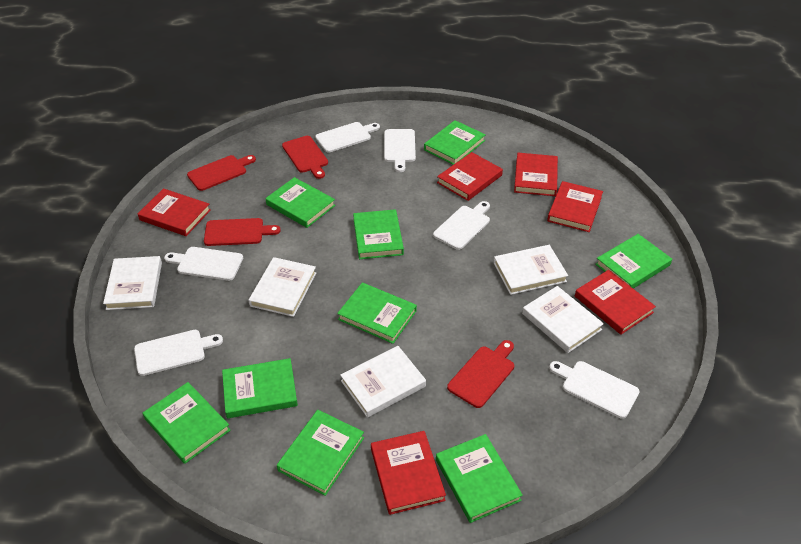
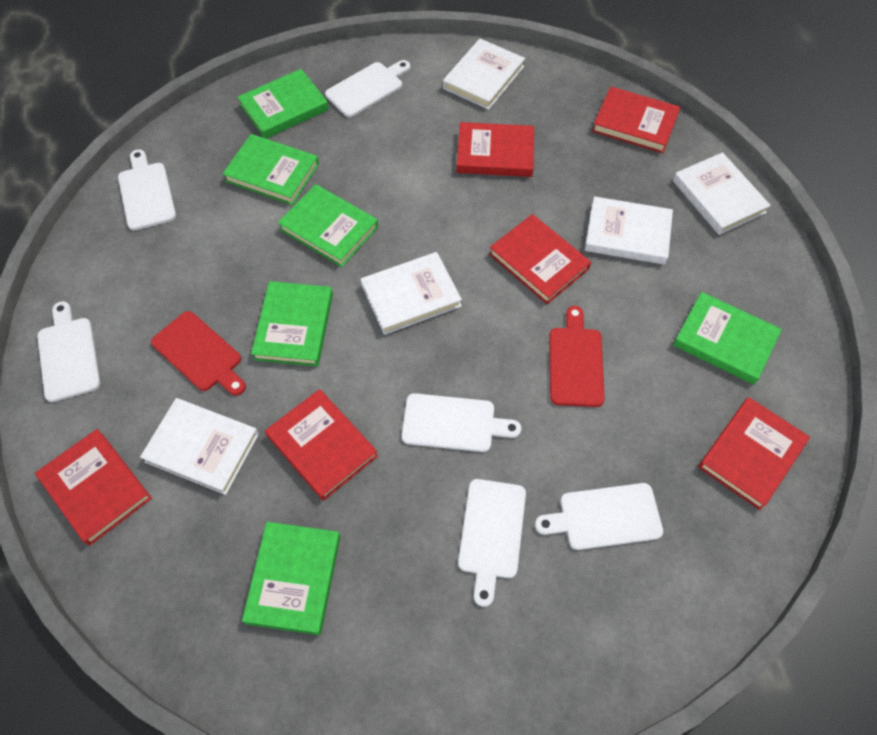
green book: 9 -> 6
red cutting board: 4 -> 2

